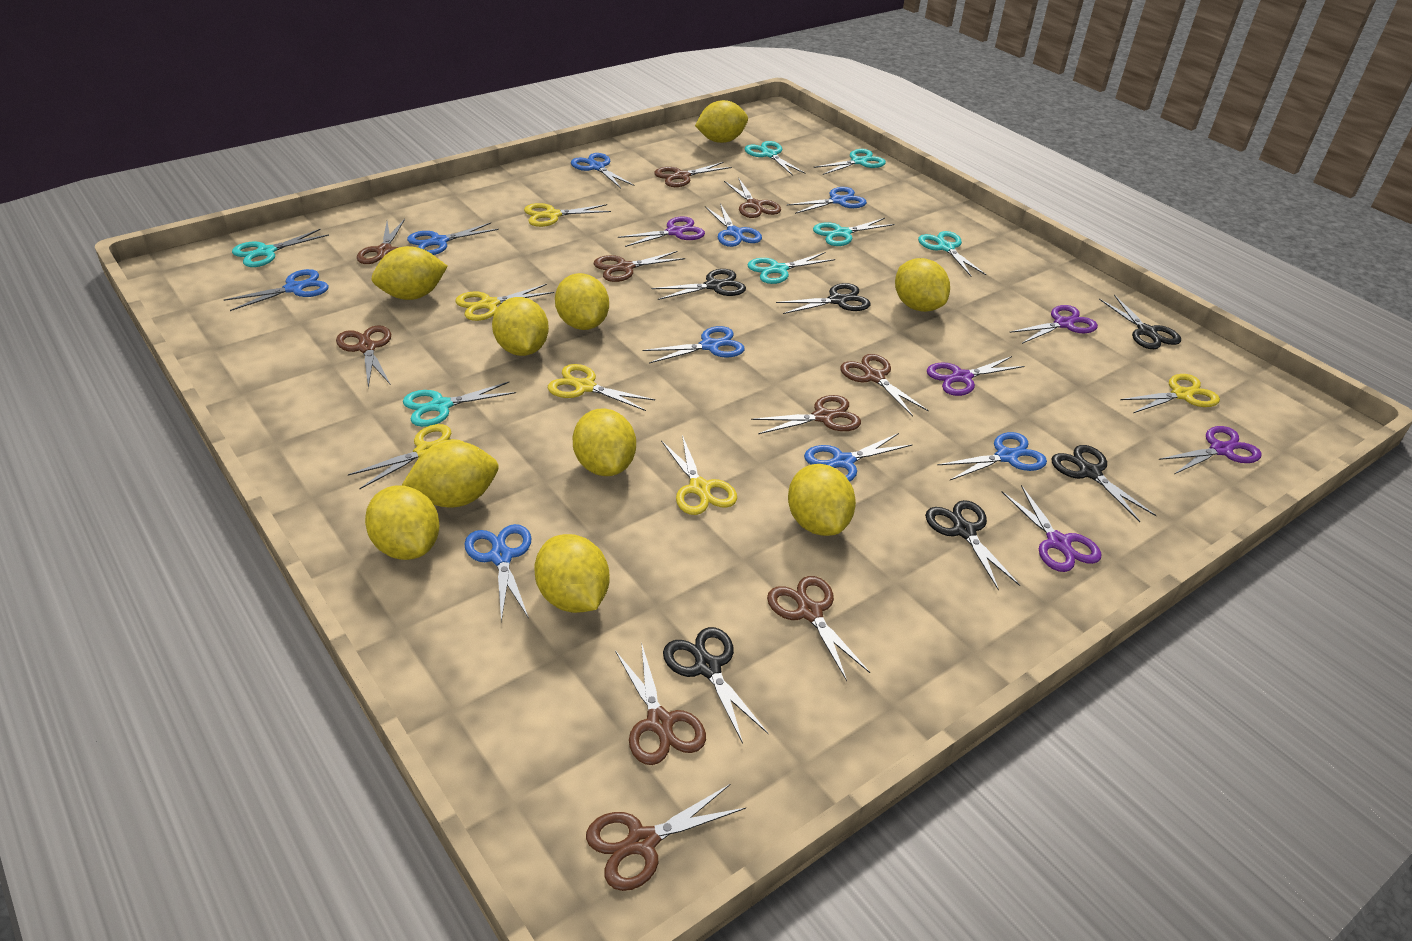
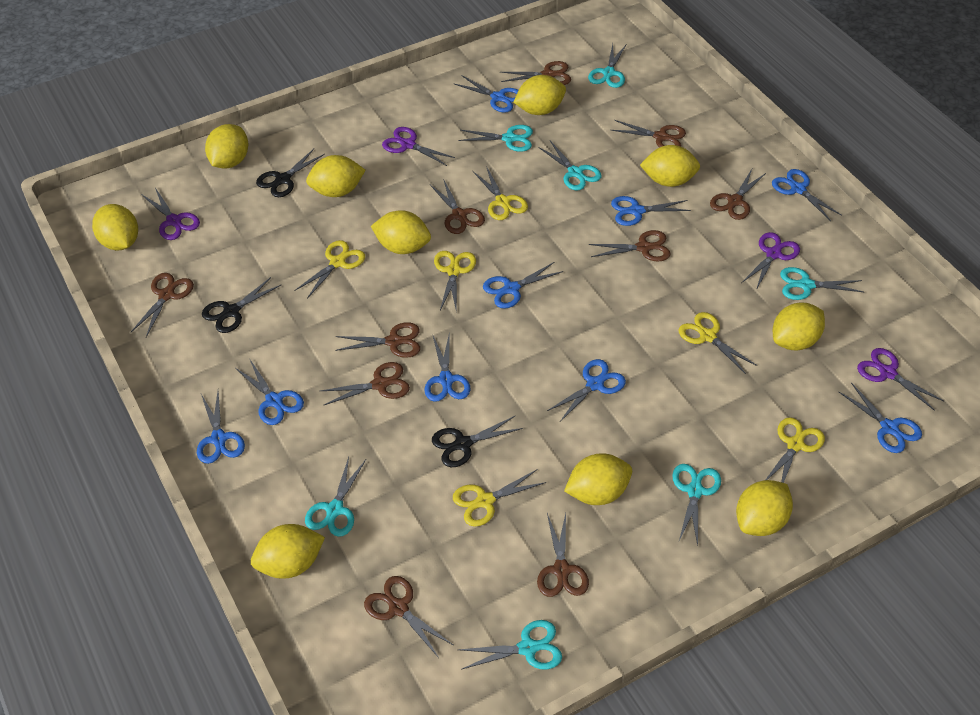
black scissors: 6 -> 3
purple scissors: 5 -> 4

